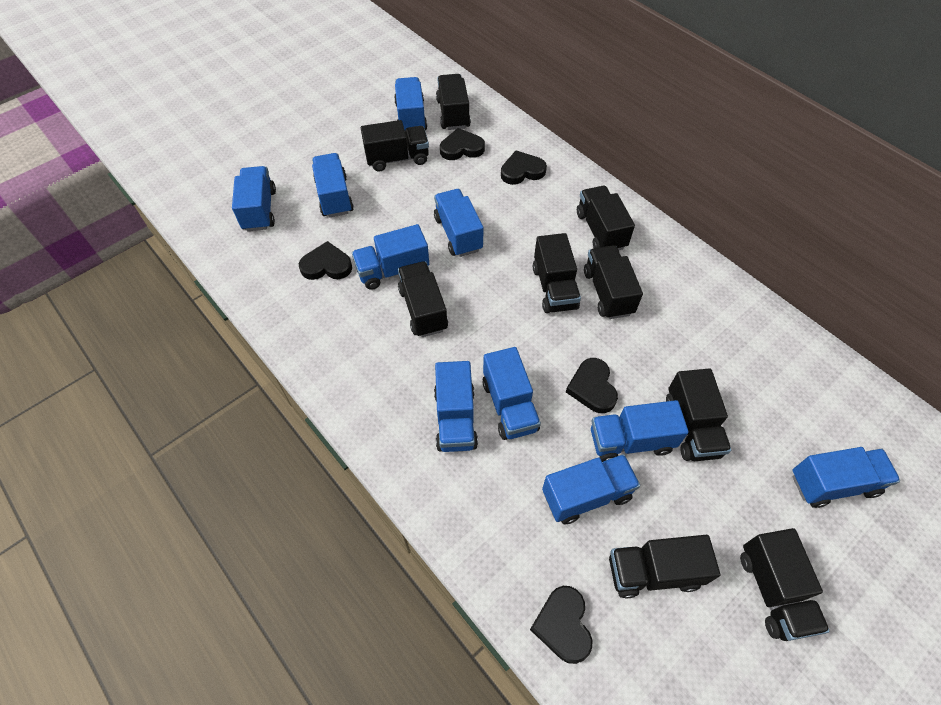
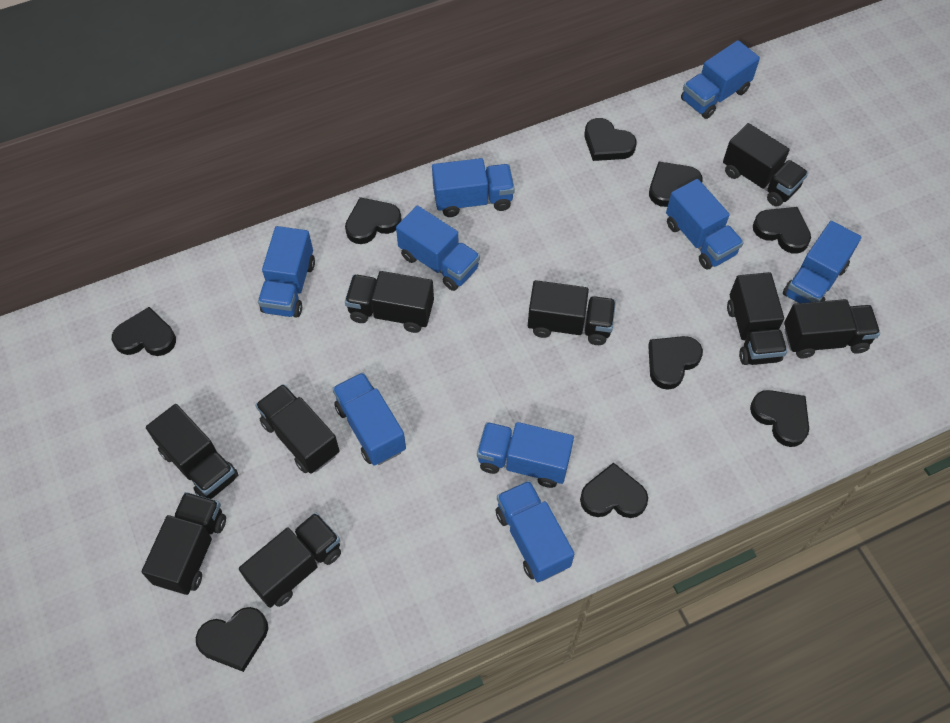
black heart: 5 -> 9
blue truck: 10 -> 9

